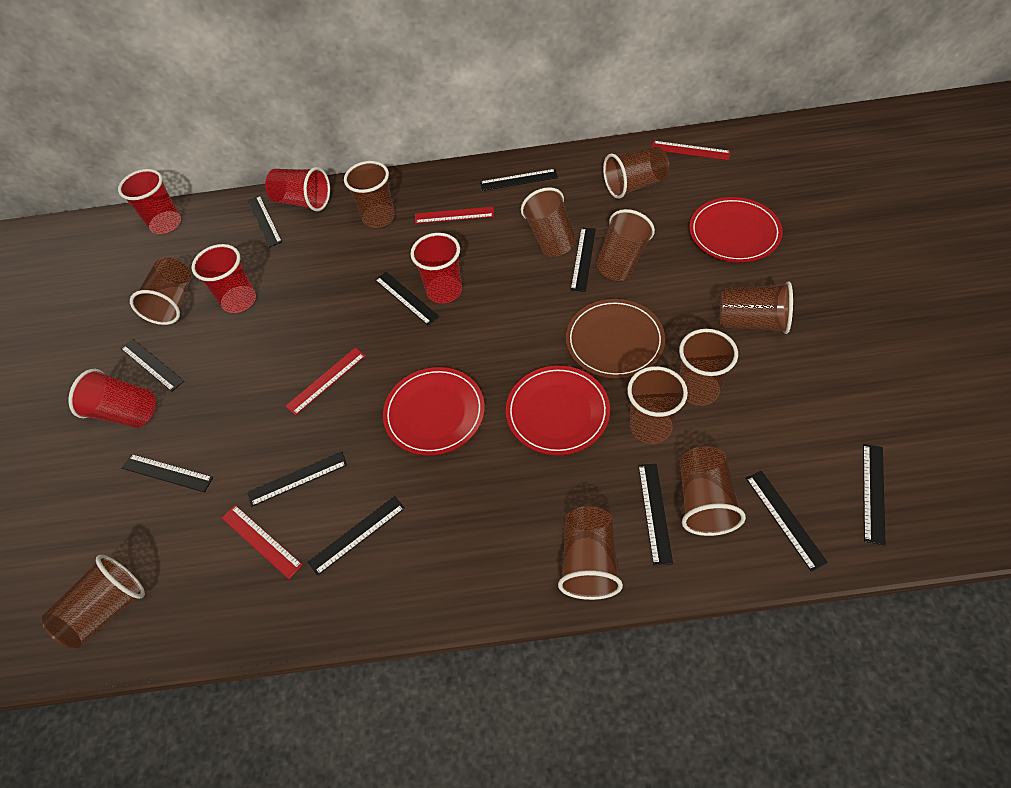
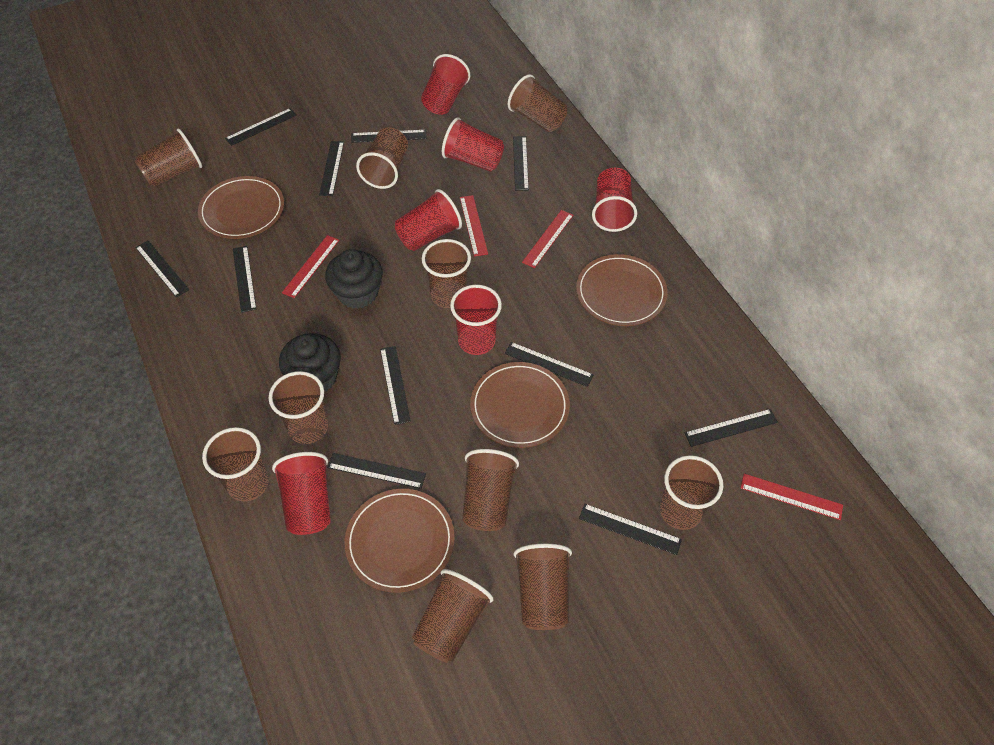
black cupcake: 0 -> 2
brown cup: 11 -> 10
brown plate: 1 -> 4
red cup: 5 -> 6
red plate: 3 -> 0

